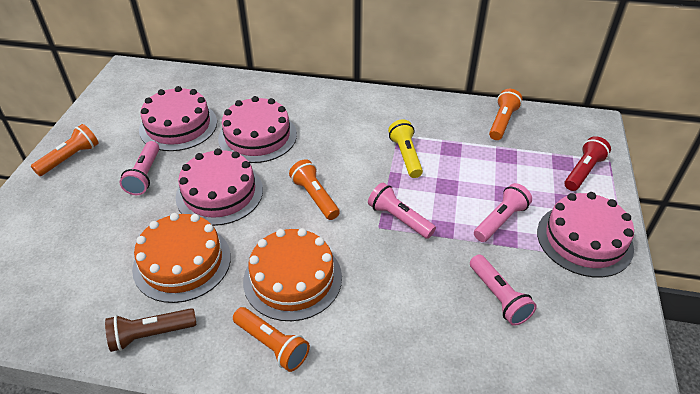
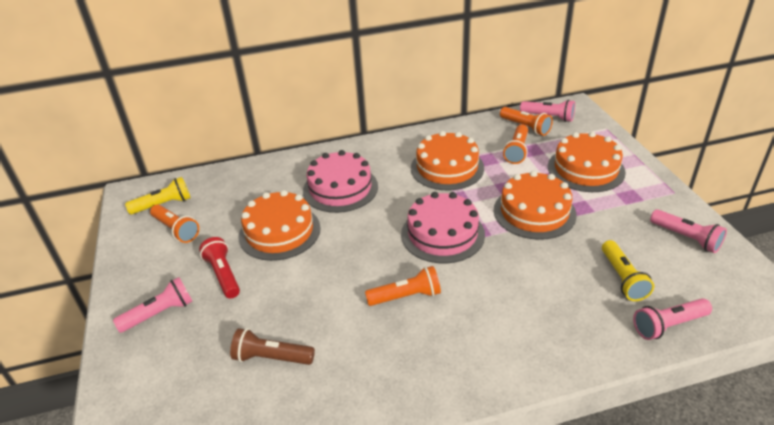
orange cake: 2 -> 4
pink cake: 4 -> 2
yellow flashlight: 1 -> 2

